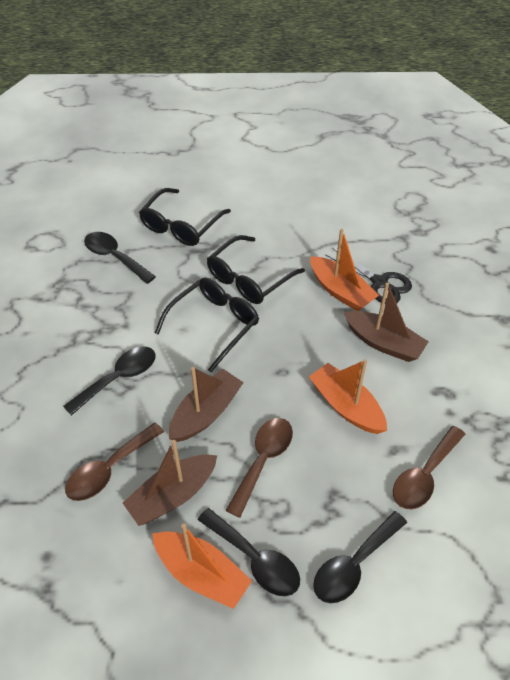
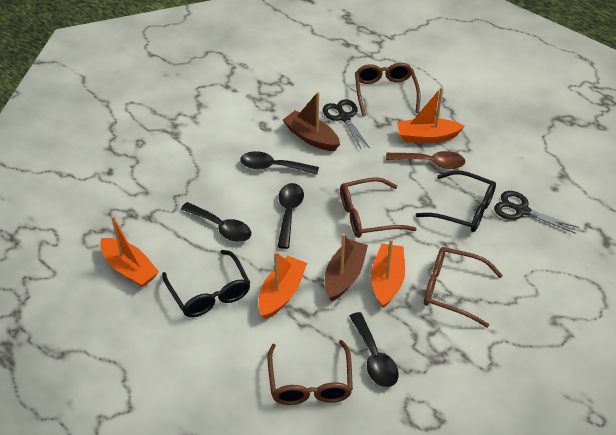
black glasses: 3 -> 2
black scissors: 1 -> 2
brown boat: 3 -> 2
brown glasses: 0 -> 4
brown spoon: 3 -> 1
orange boat: 3 -> 4

